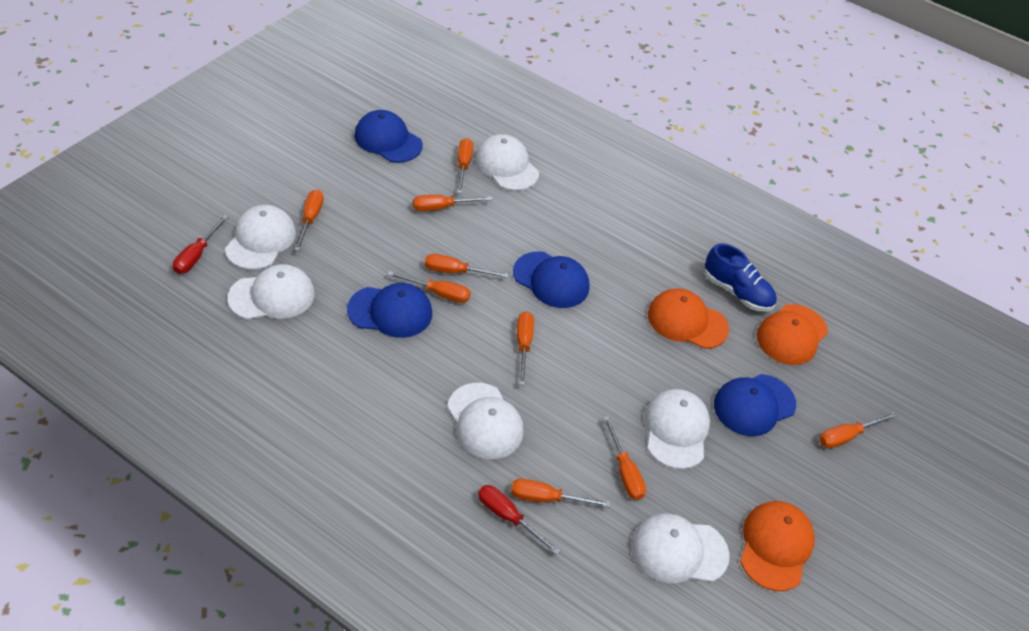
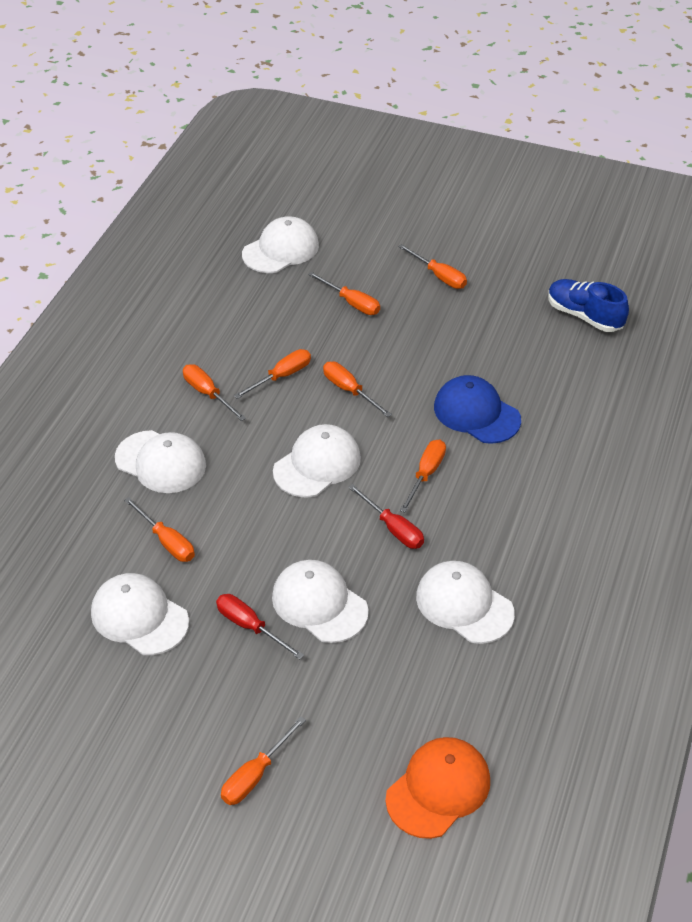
blue cap: 4 -> 1
orange cap: 3 -> 1
orange screwdriver: 9 -> 8

